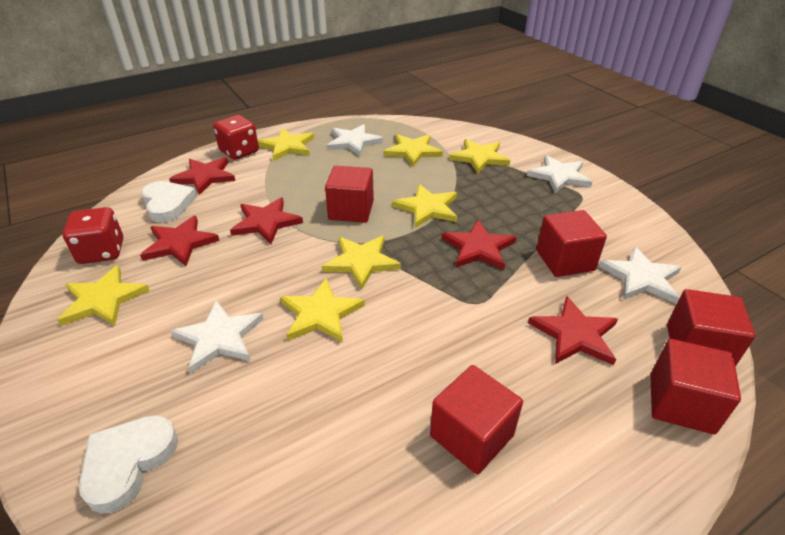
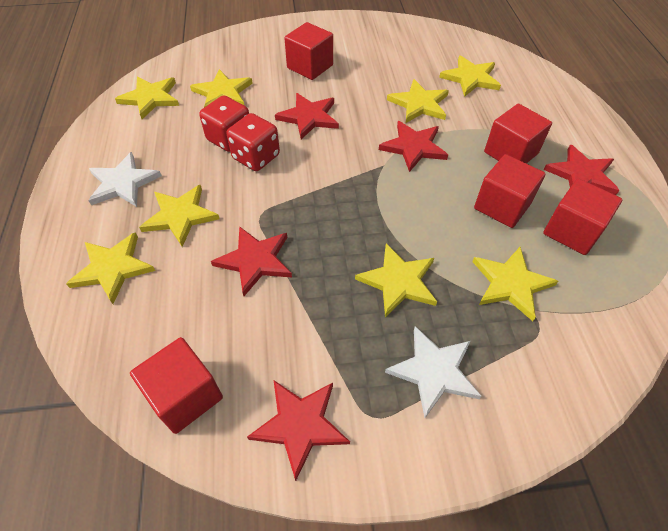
white heart: 2 -> 0
white star: 4 -> 2
yellow star: 7 -> 8

